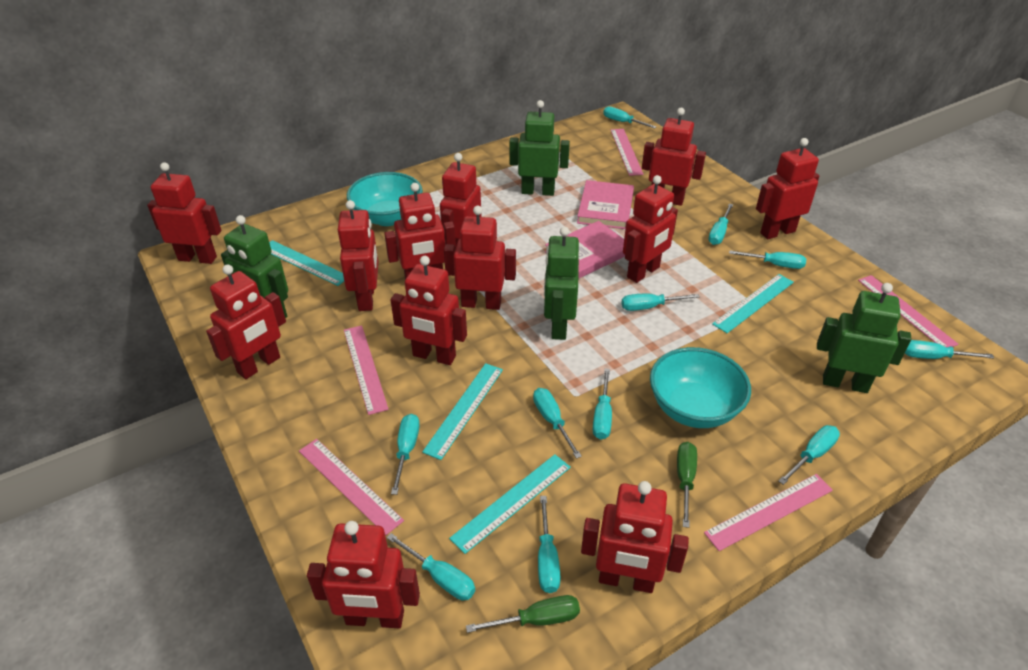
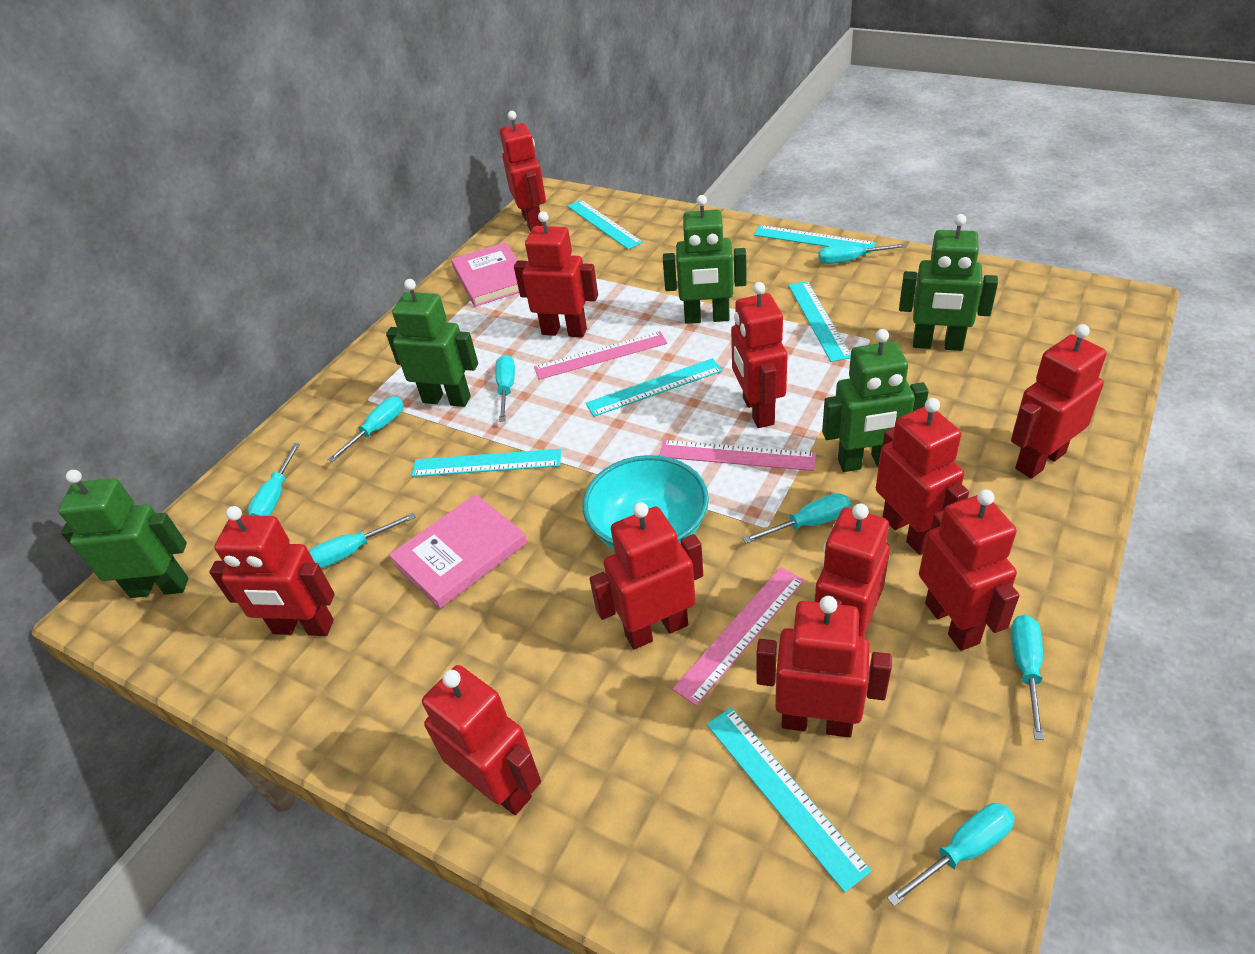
green robot: 4 -> 5
green screwdriver: 2 -> 0
pink ruler: 5 -> 3
red robot: 12 -> 11
turquoise bowl: 2 -> 1
turquoise ruler: 4 -> 6
turquoise screwdriver: 11 -> 8

